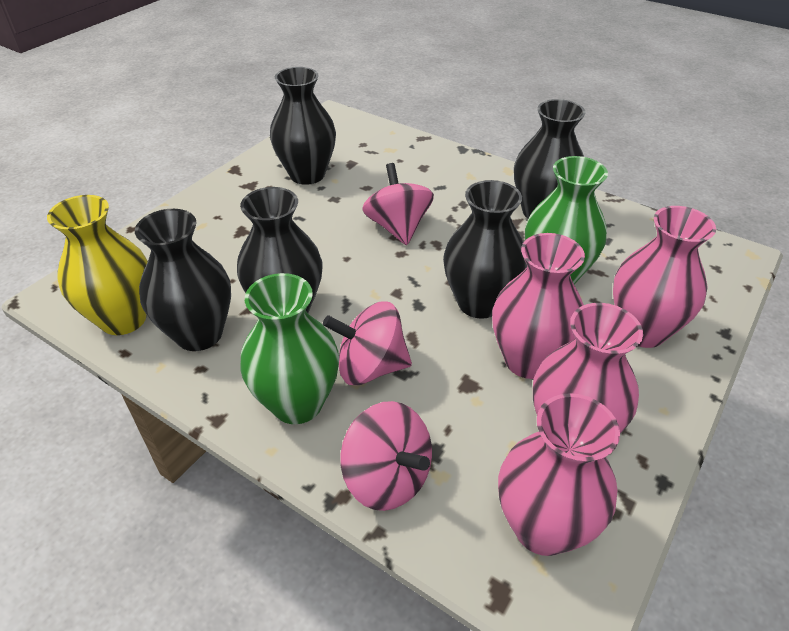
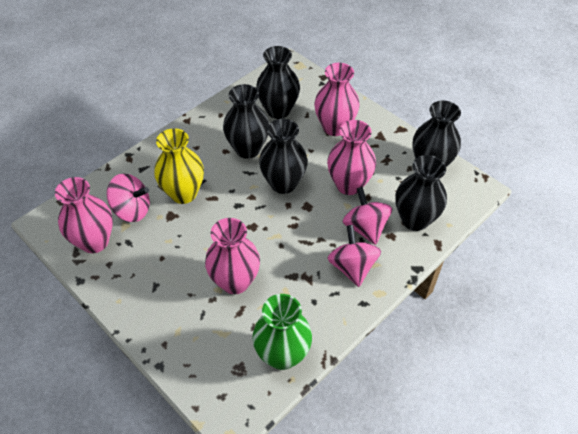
green vase: 2 -> 1

